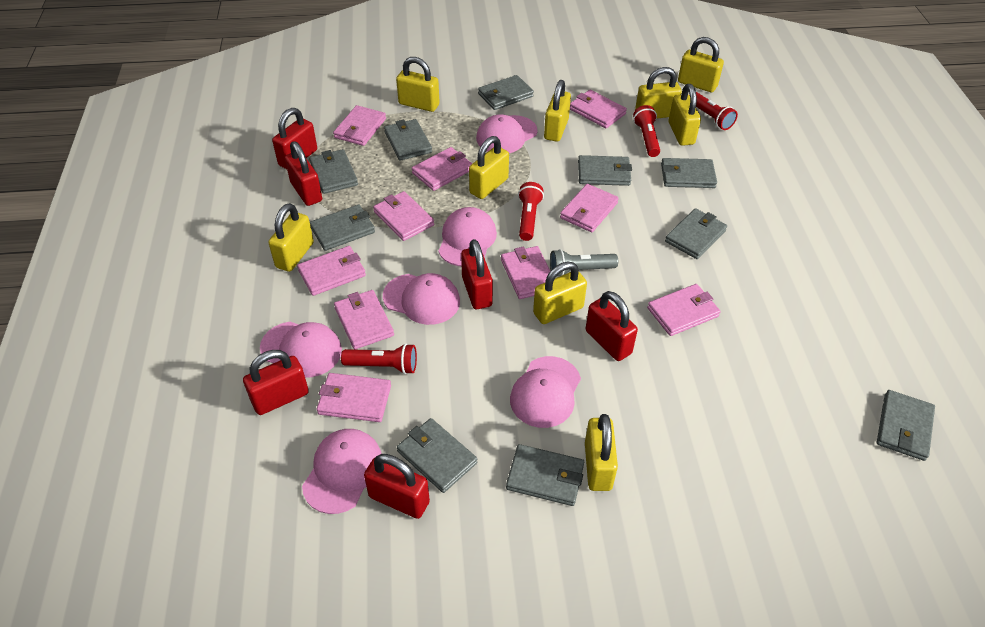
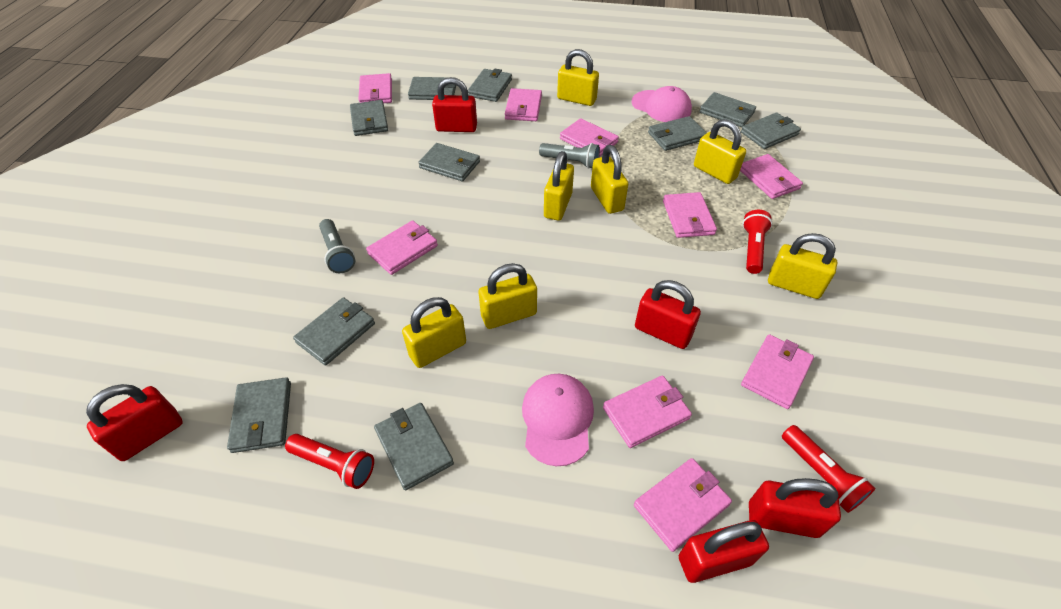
grey flashlight: 1 -> 2
pink cap: 6 -> 2
pink wallet: 10 -> 9
red flashlight: 4 -> 3
red padlock: 6 -> 5
yellow padlock: 9 -> 7

